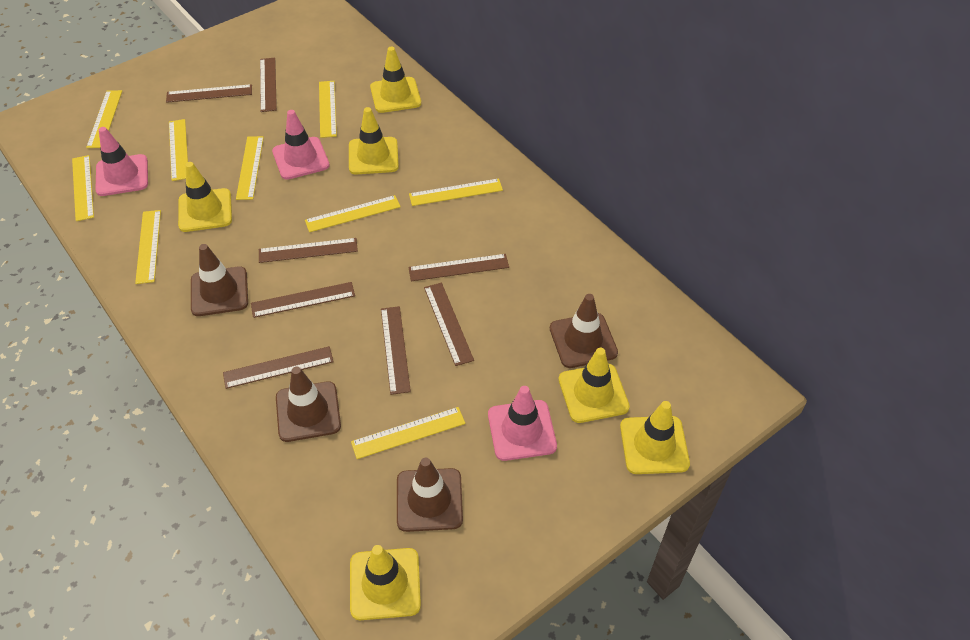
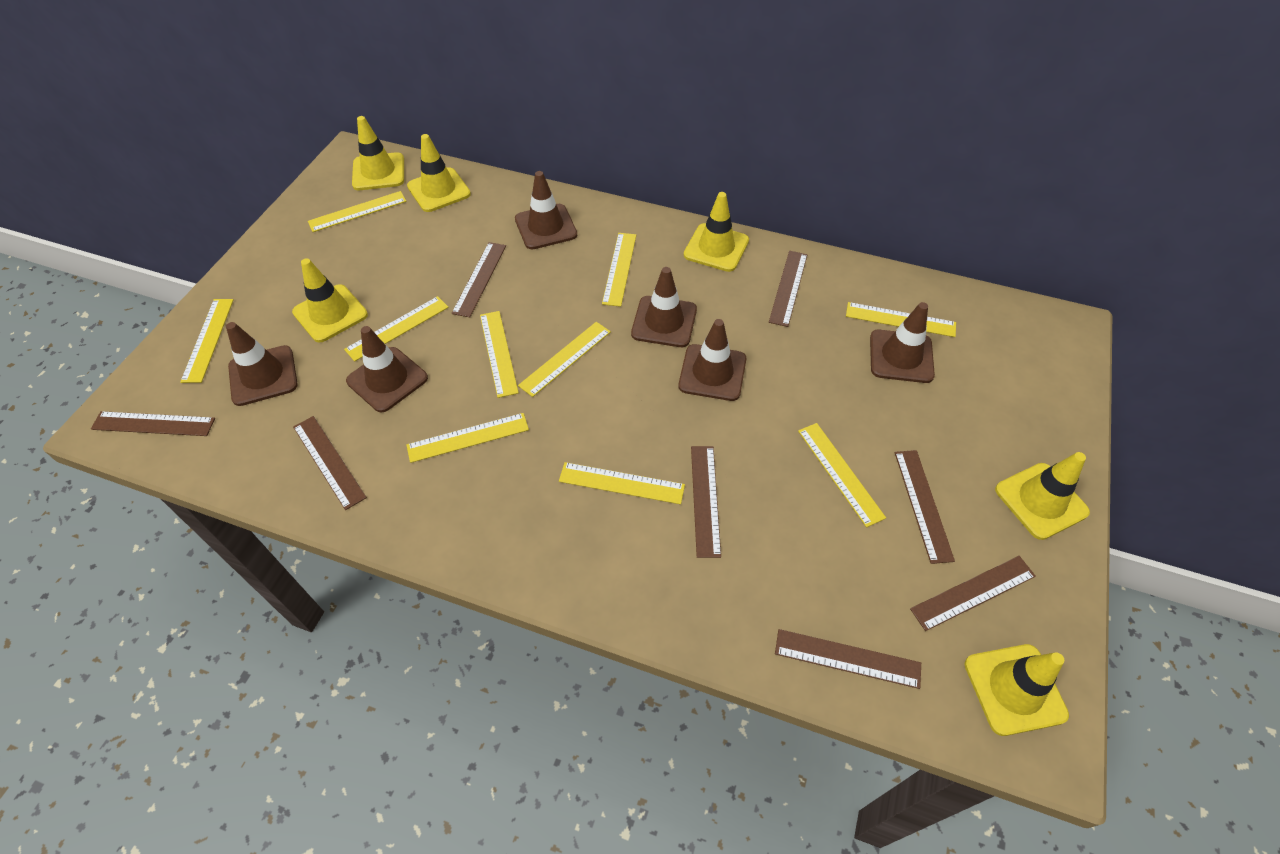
brown traffic cone: 4 -> 6
pink traffic cone: 3 -> 0
yellow ruler: 9 -> 10

